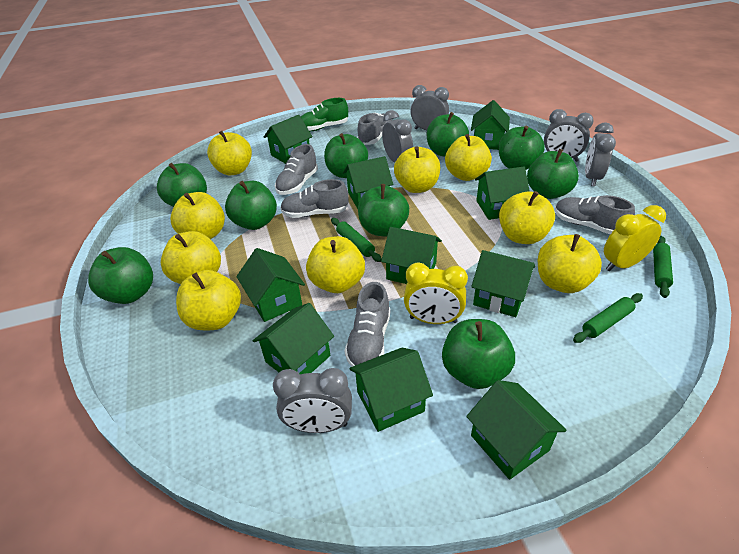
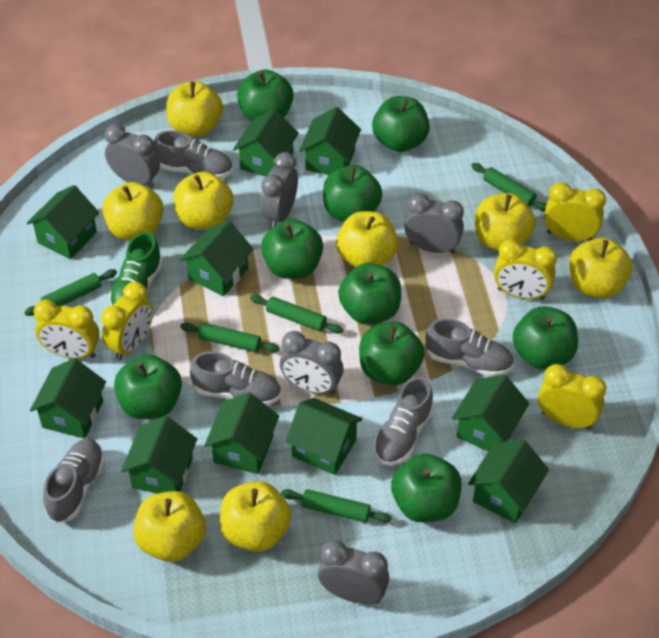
green rolling pin: 3 -> 5
yellow apple: 9 -> 8
yellow clock: 2 -> 5

